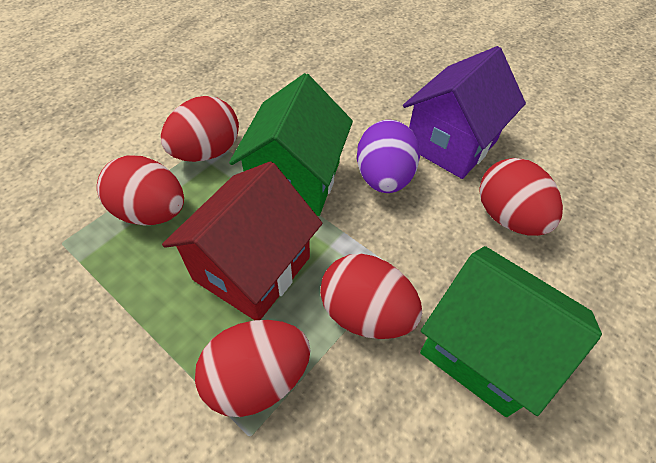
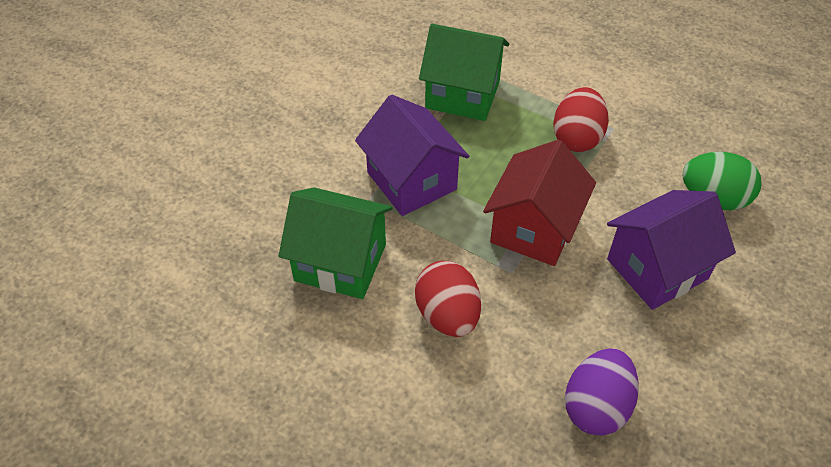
green egg: 0 -> 1
purple house: 1 -> 2
red egg: 5 -> 2

